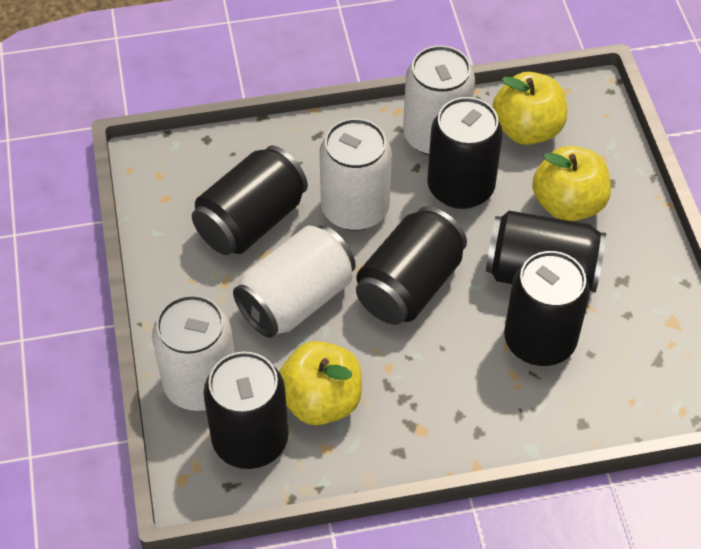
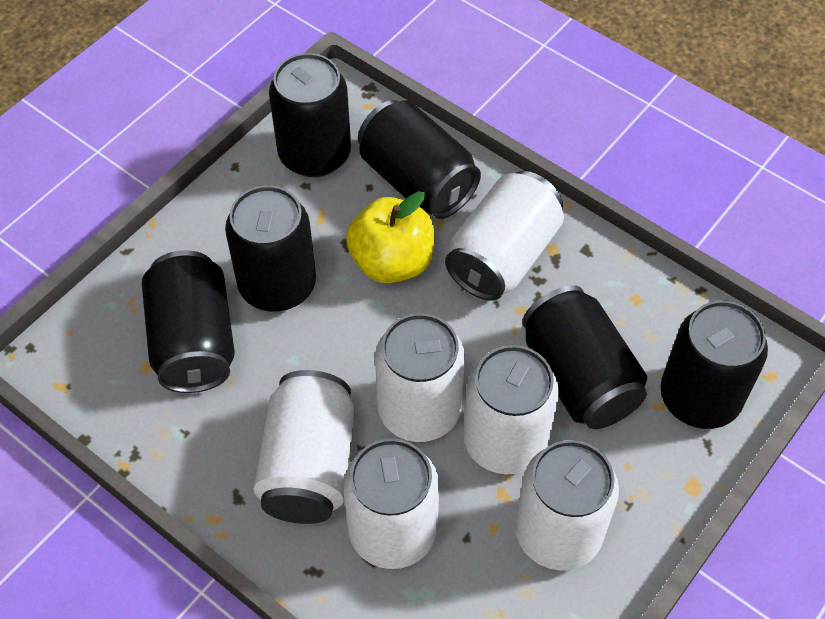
white can: 4 -> 6
yellow apple: 3 -> 1

